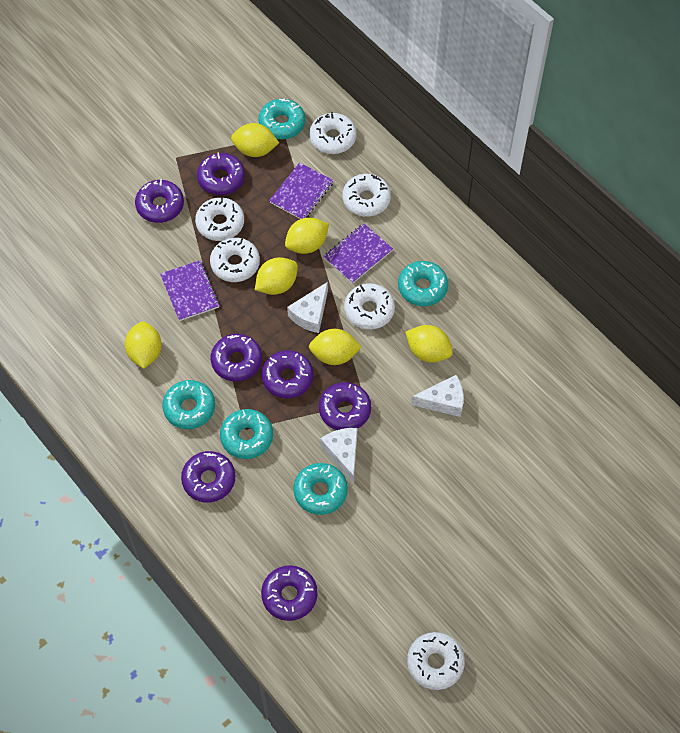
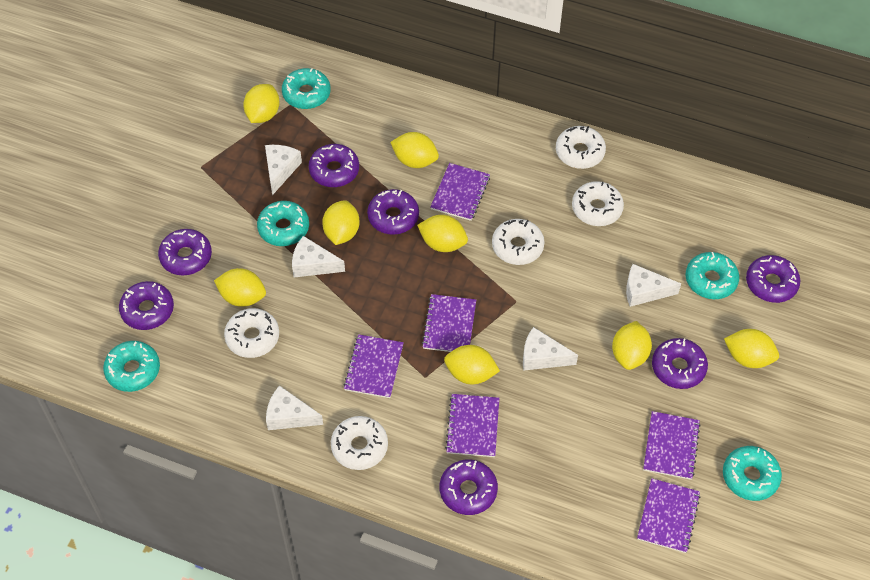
purple notebook: 3 -> 6
white cheese: 3 -> 5
white donut: 6 -> 5
yellow lemon: 6 -> 8

